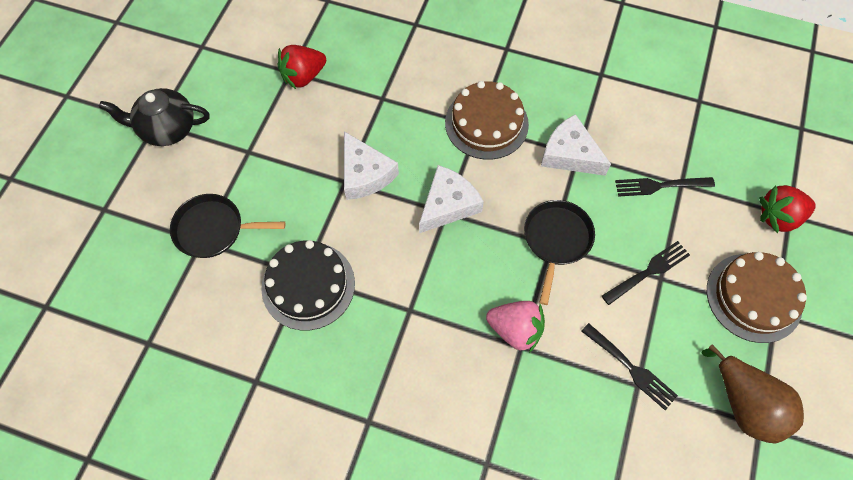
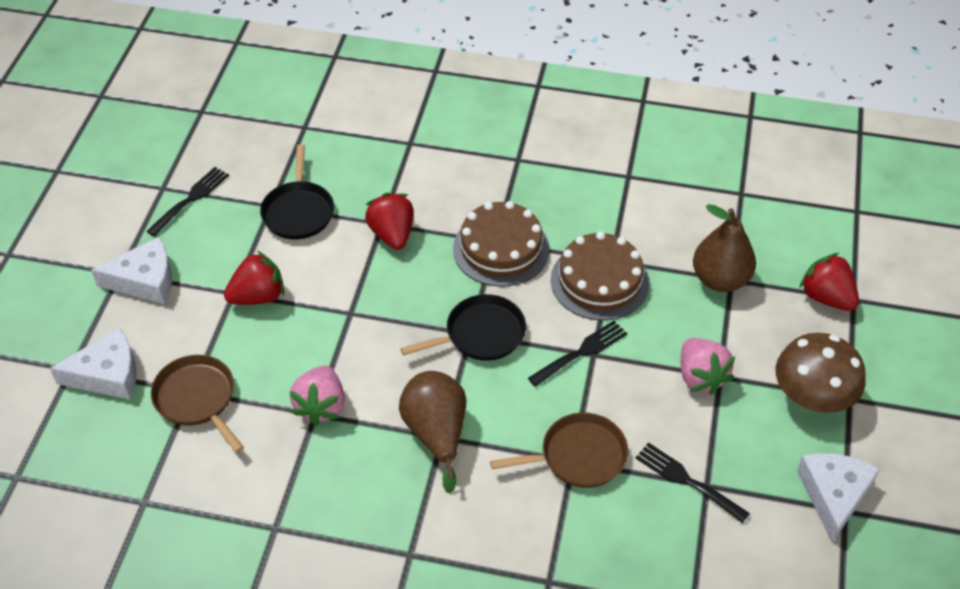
black cake: 1 -> 0
black teapot: 1 -> 0
brown mushroom: 0 -> 1
brown pan: 0 -> 2
brown pear: 1 -> 2
pink strawberry: 1 -> 2
red strawberry: 2 -> 3

